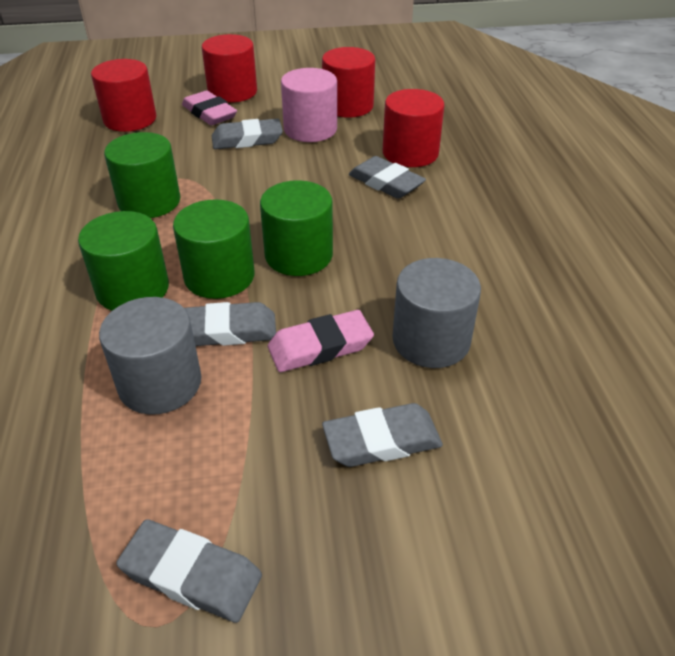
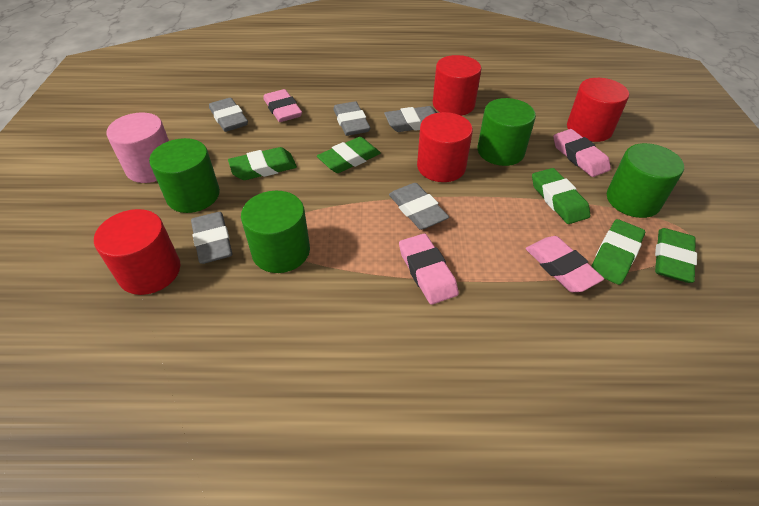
green eraser: 0 -> 5
grey cylinder: 2 -> 0
pink eraser: 2 -> 4

